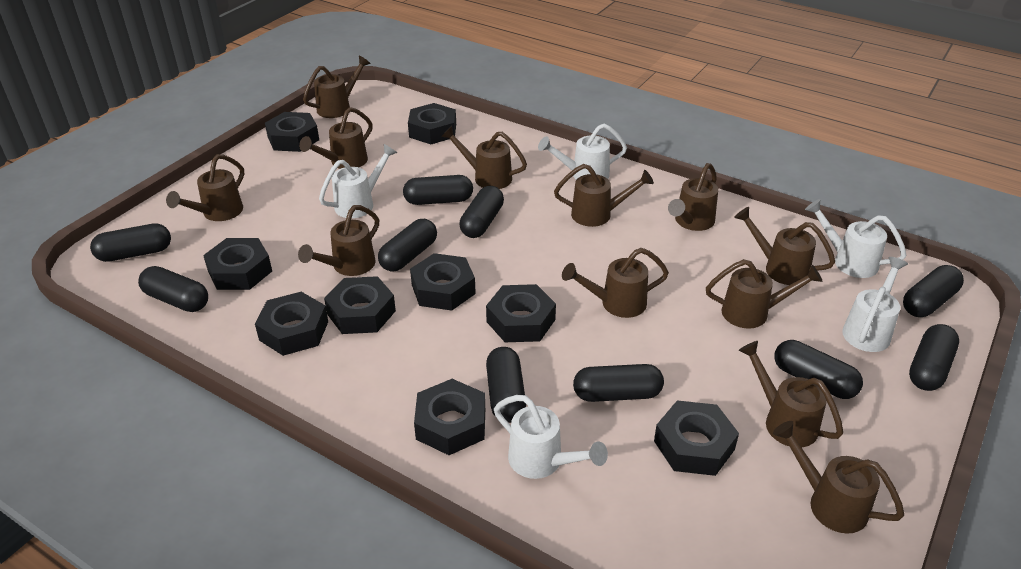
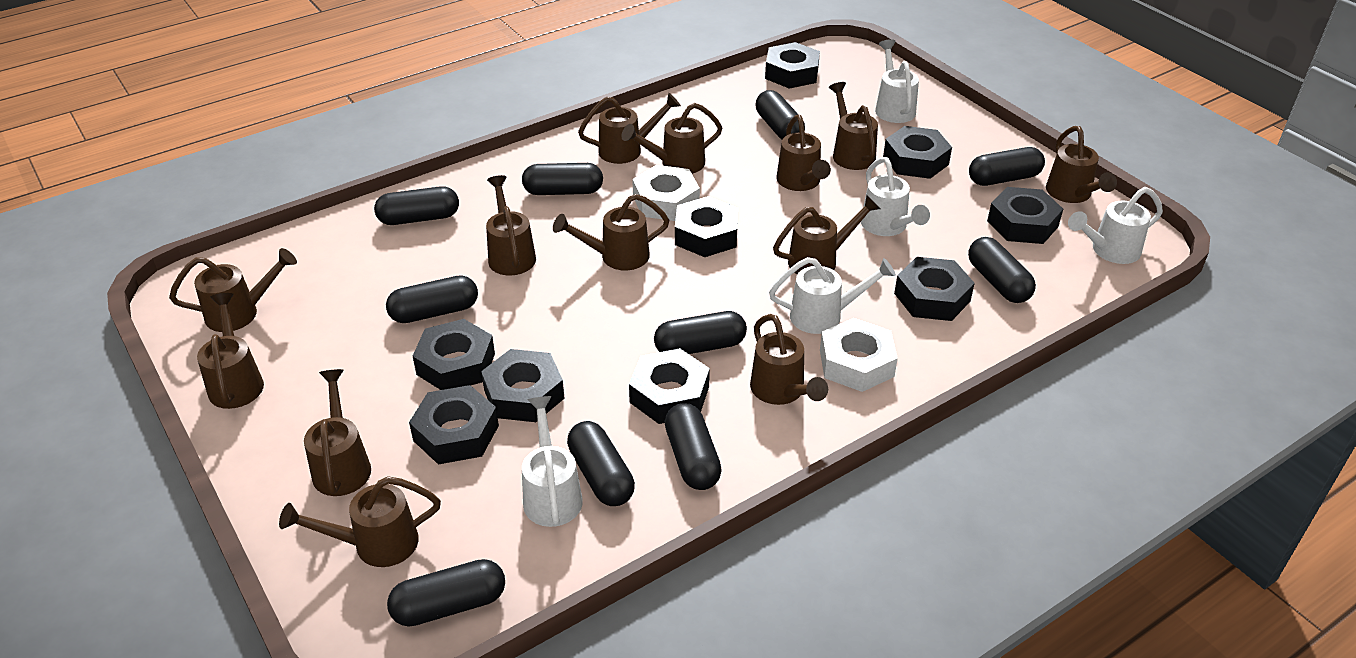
brown watering can: 12 -> 13
white nut: 0 -> 2

